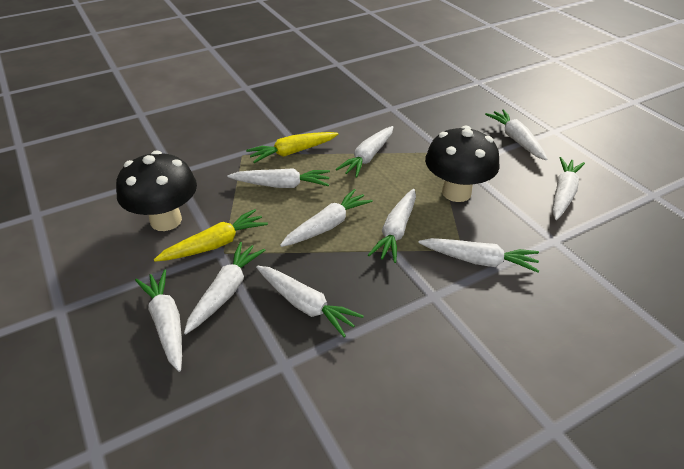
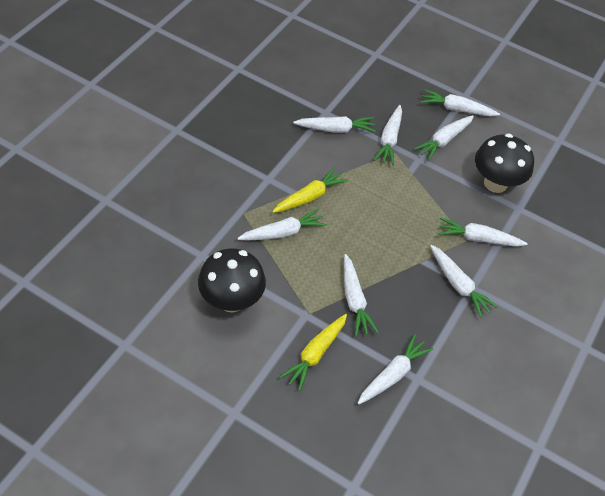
white carrot: 10 -> 9

